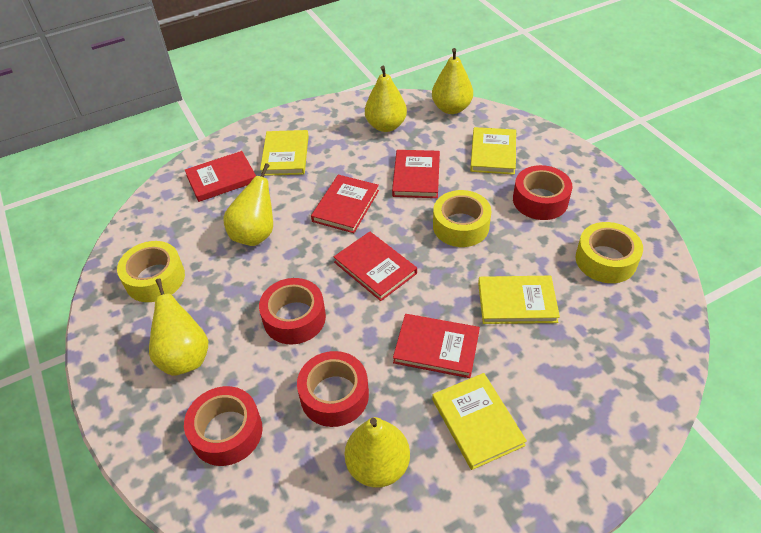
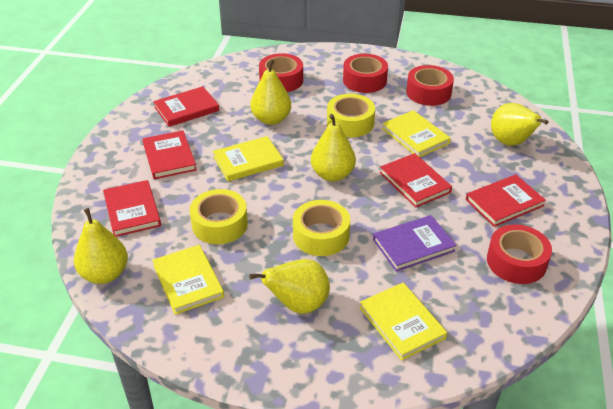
purple book: 0 -> 1

